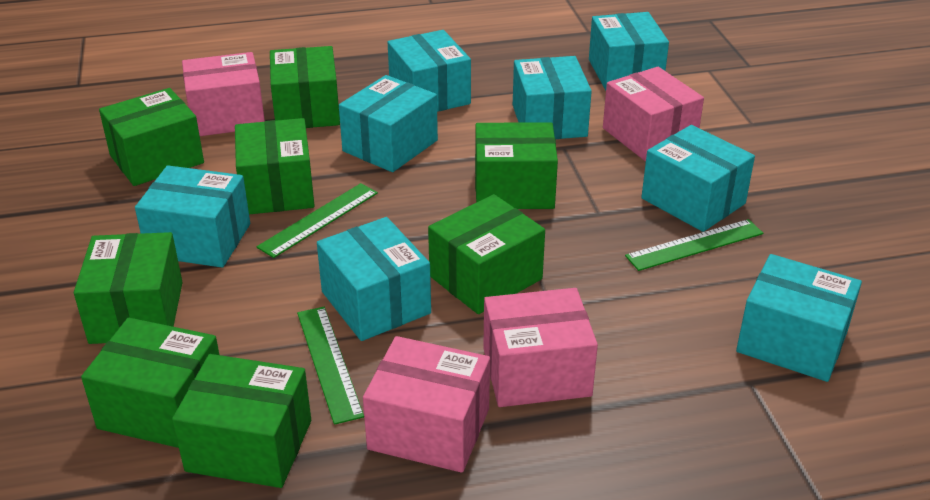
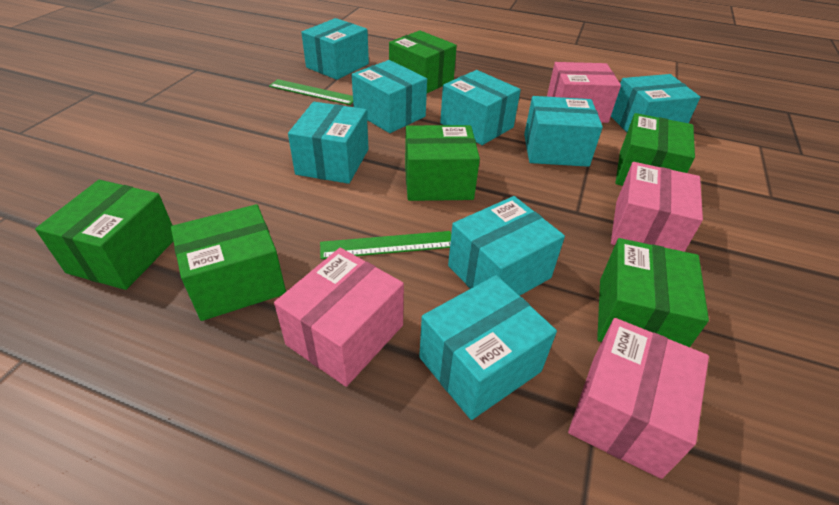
green box: 8 -> 6
green ruler: 3 -> 2

